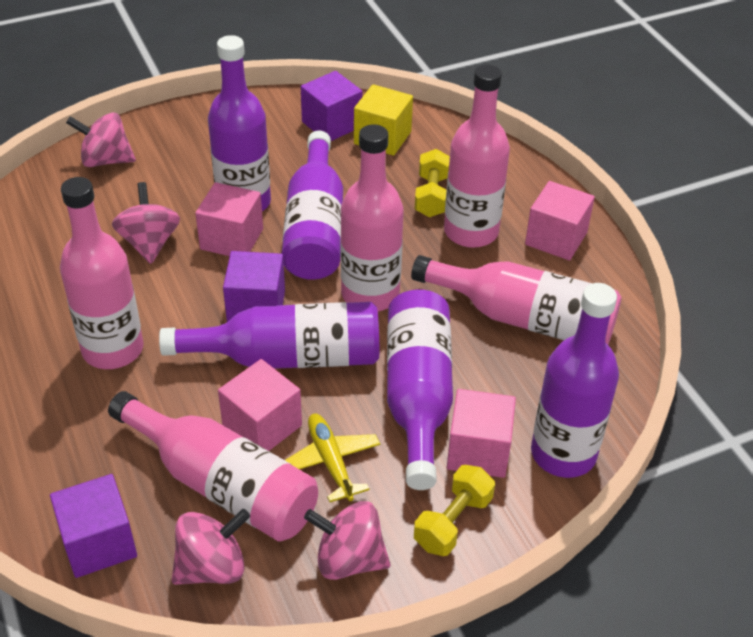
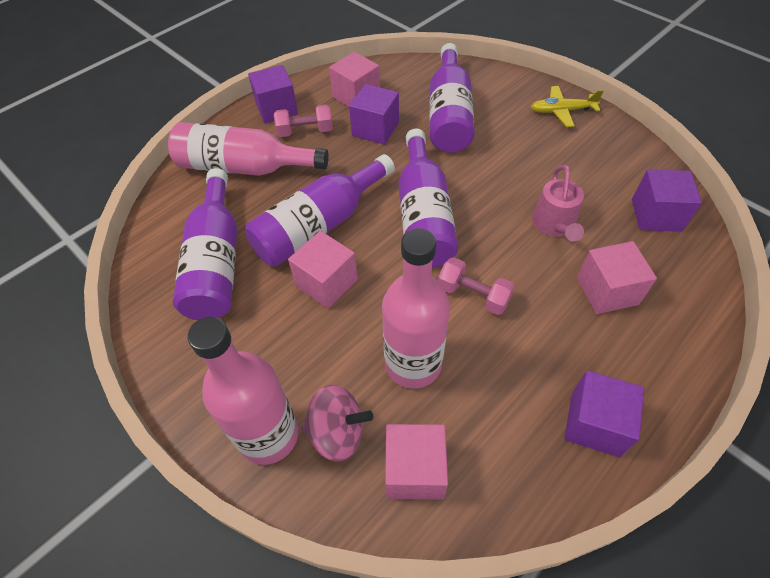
pink bottle: 5 -> 3
pink dumbbell: 0 -> 2
pink spinning top: 4 -> 1
pink watering can: 0 -> 1
purple bottle: 5 -> 4
purple cube: 3 -> 4
yellow cube: 1 -> 0
yellow dumbbell: 2 -> 0

